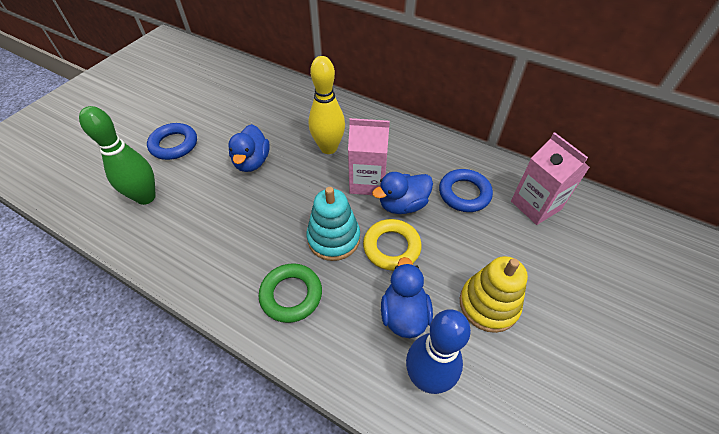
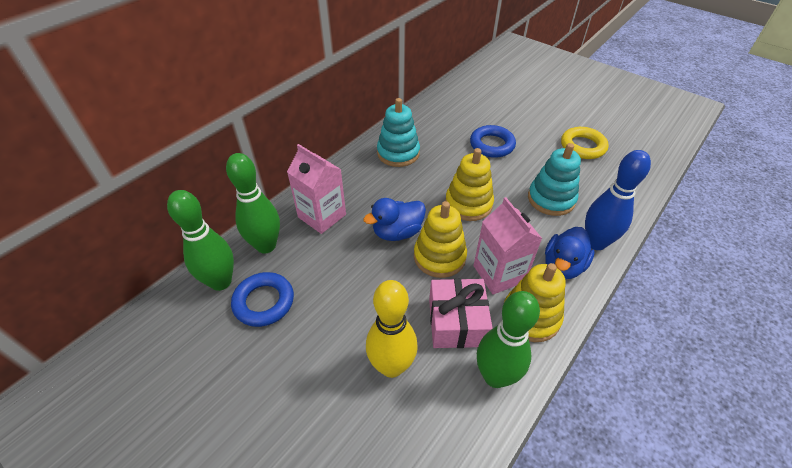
blue duck: 3 -> 2
green bowling pin: 1 -> 3
green ring: 1 -> 0
pink gift: 0 -> 1
turquoise stacking toy: 1 -> 2
yellow stacking toy: 1 -> 3

